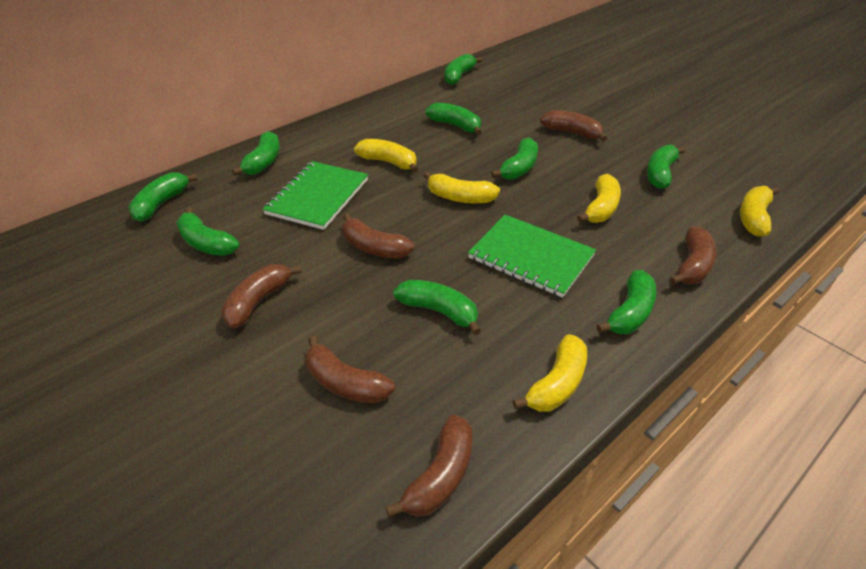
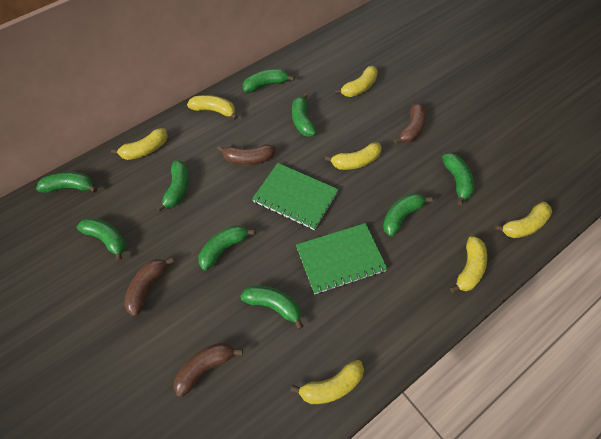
brown banana: 6 -> 4
yellow banana: 5 -> 7

